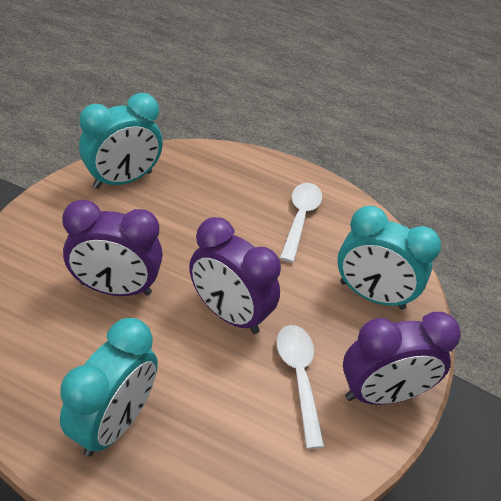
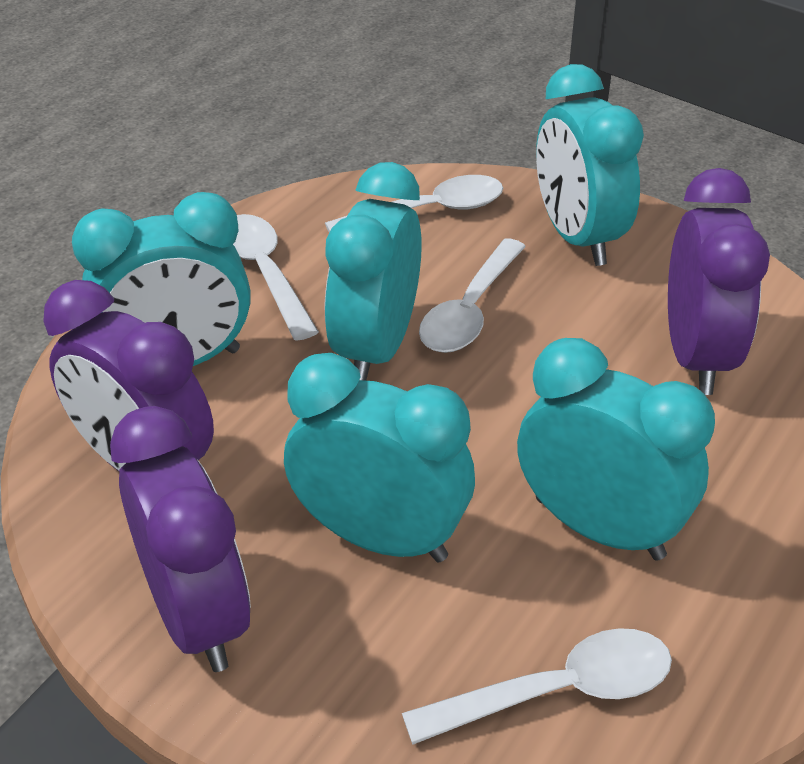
turquoise clock: 3 -> 5
white spoon: 2 -> 4

